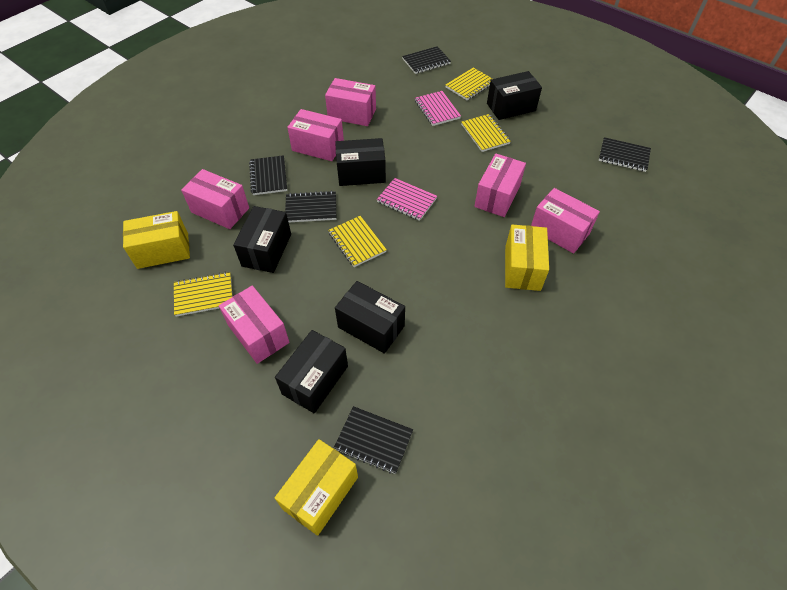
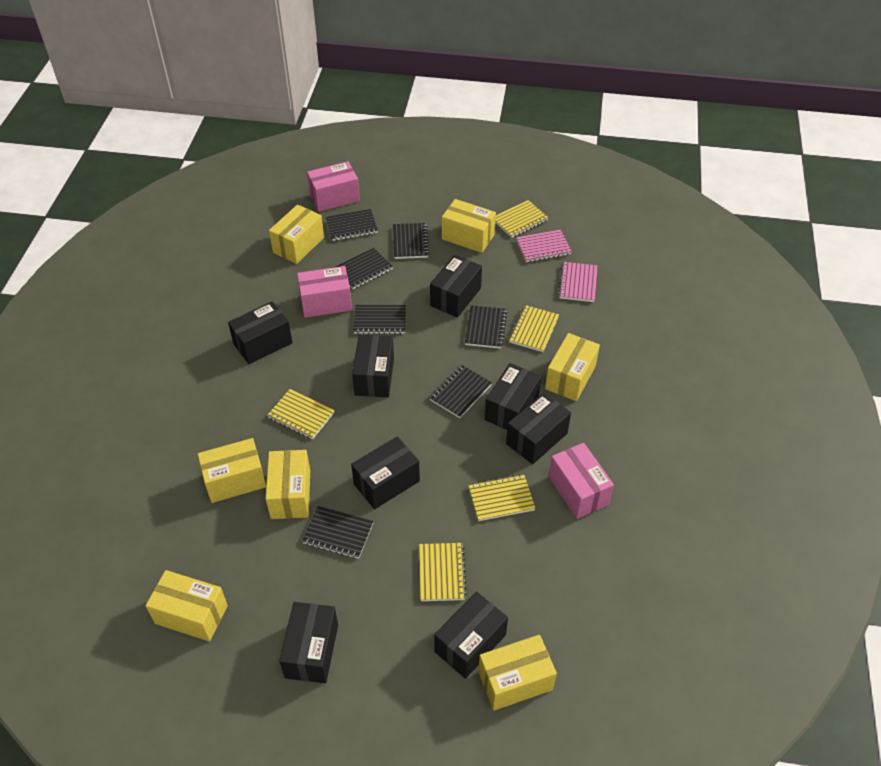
black box: 5 -> 8
black notebook: 5 -> 7
pink box: 6 -> 3
yellow box: 3 -> 7
yellow notebook: 4 -> 5

